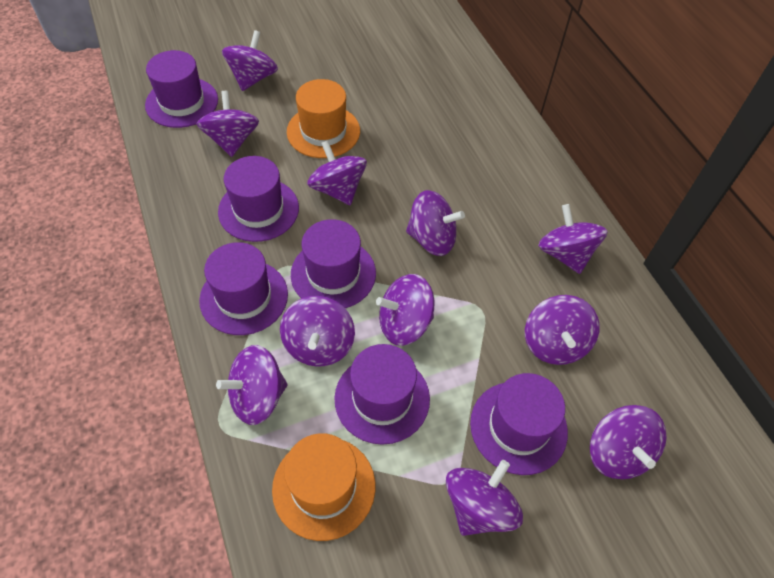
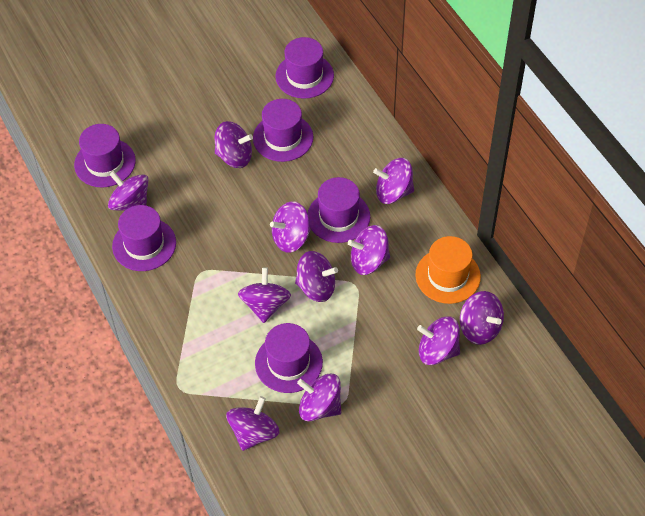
orange hat: 2 -> 1

